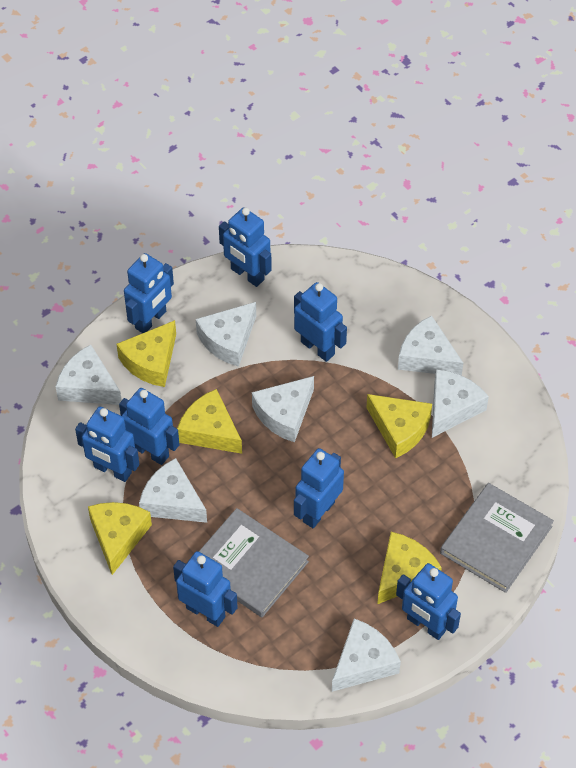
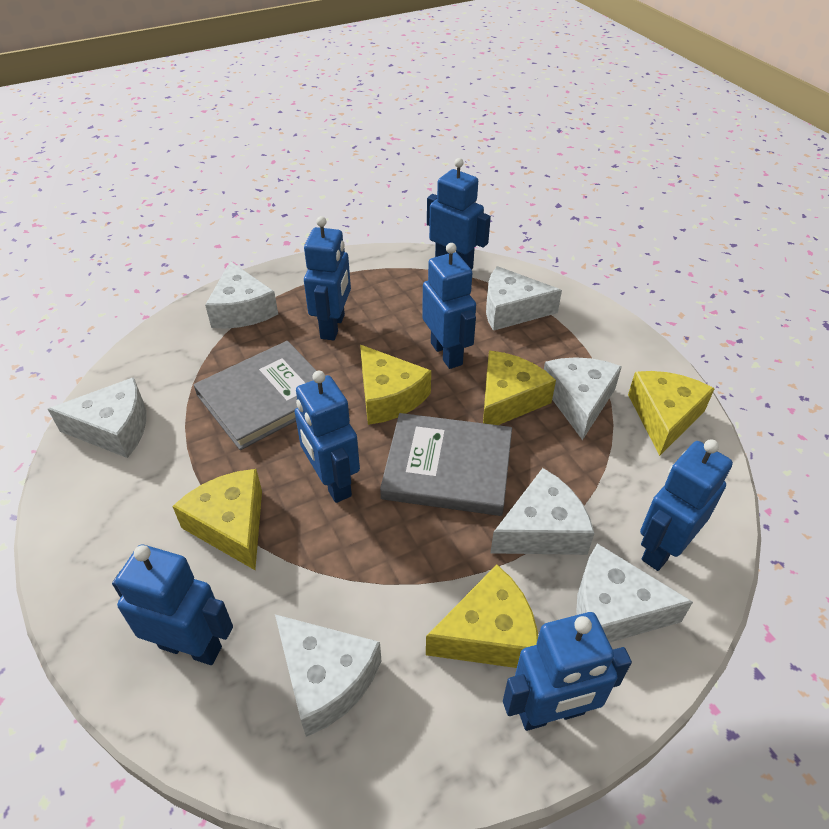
blue robot: 8 -> 7

